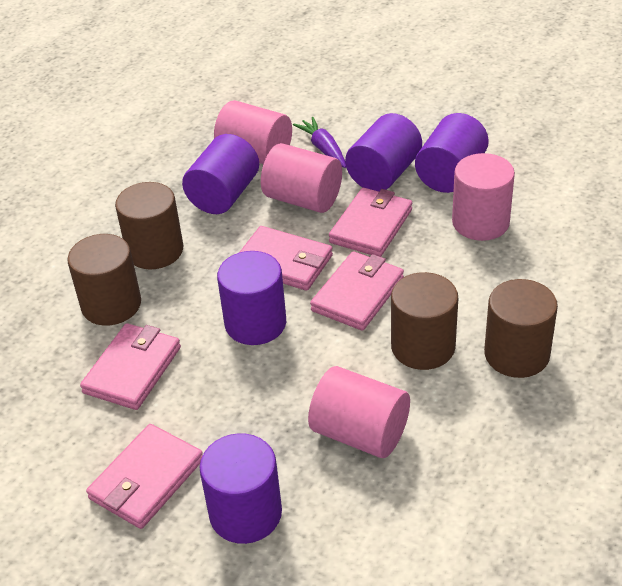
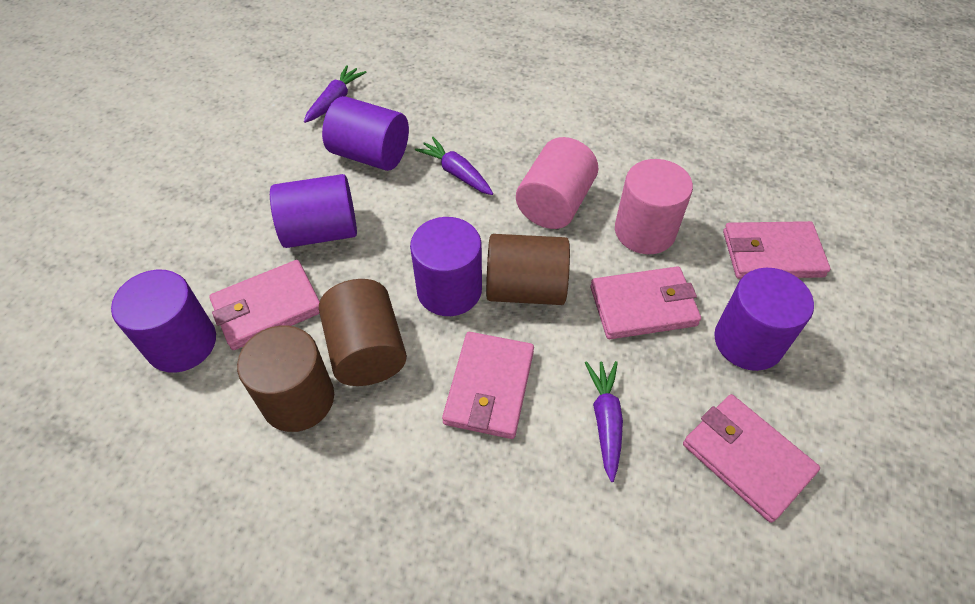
brown cylinder: 4 -> 3
pink cylinder: 4 -> 2
purple carrot: 1 -> 3

